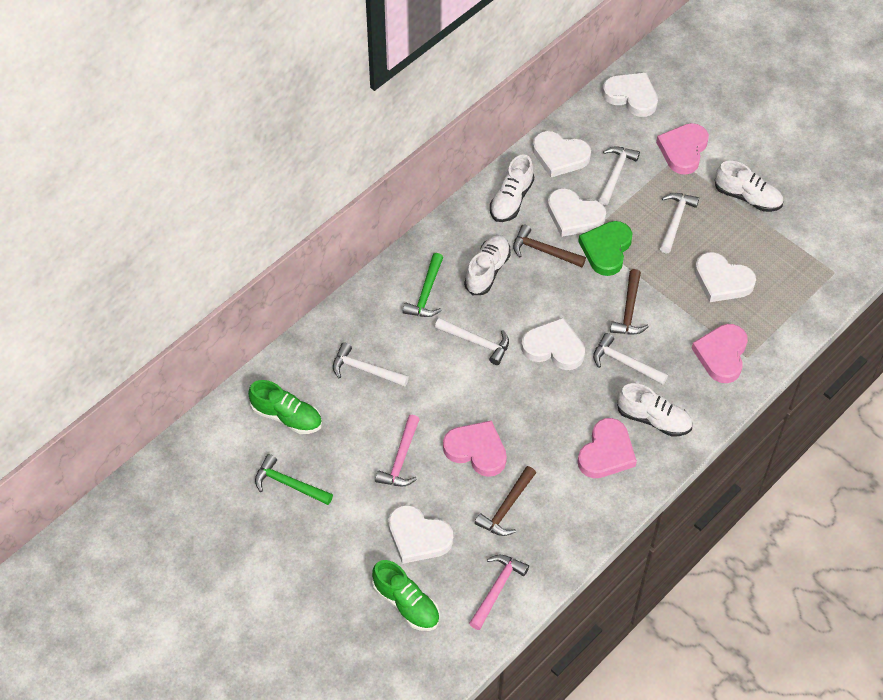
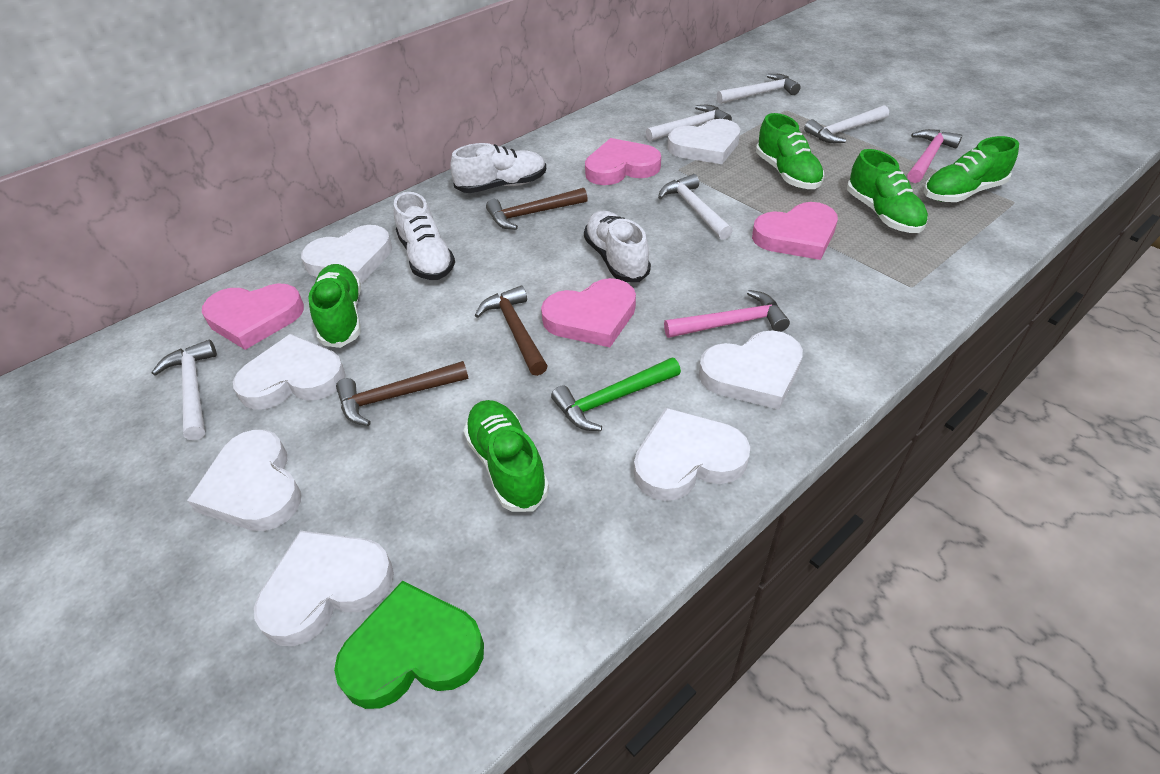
green hammer: 2 -> 1
green shoe: 2 -> 5
white heart: 6 -> 7
white shoe: 4 -> 3

